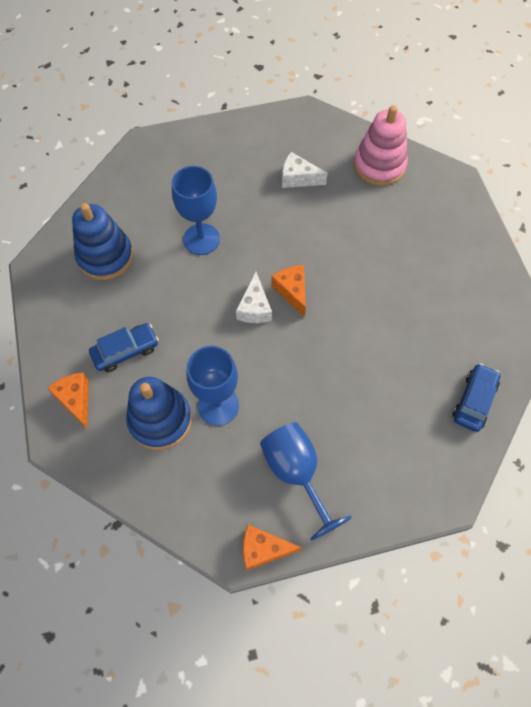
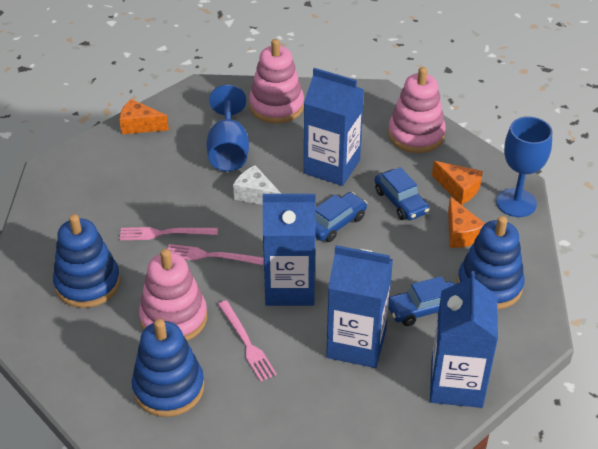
blue car: 2 -> 3
blue carton: 0 -> 4
blue goblet: 3 -> 2
blue stacking toy: 2 -> 3
pink fork: 0 -> 3
pink stacking toy: 1 -> 3
white cheese: 2 -> 1

